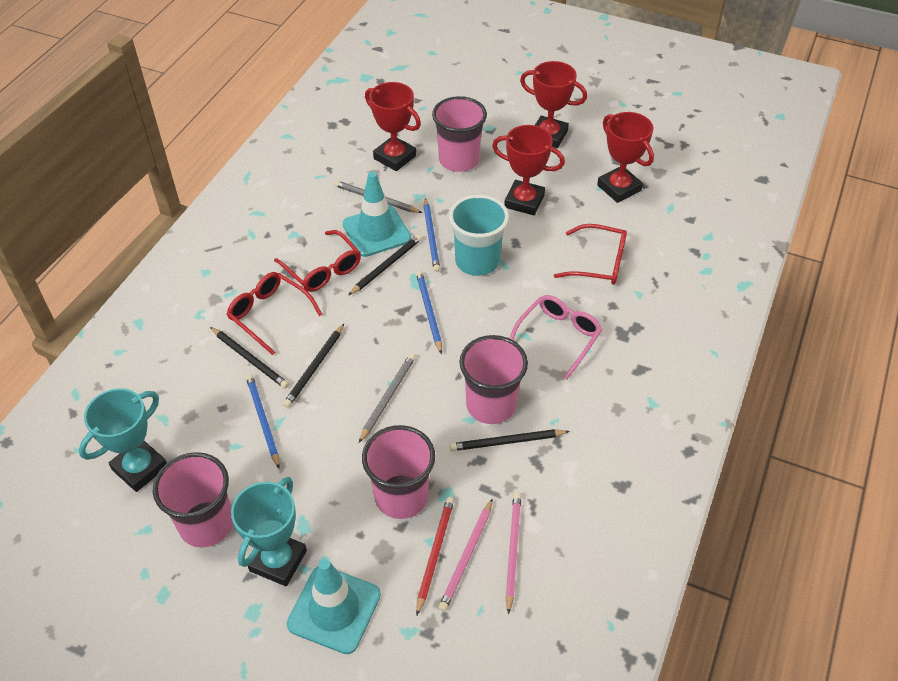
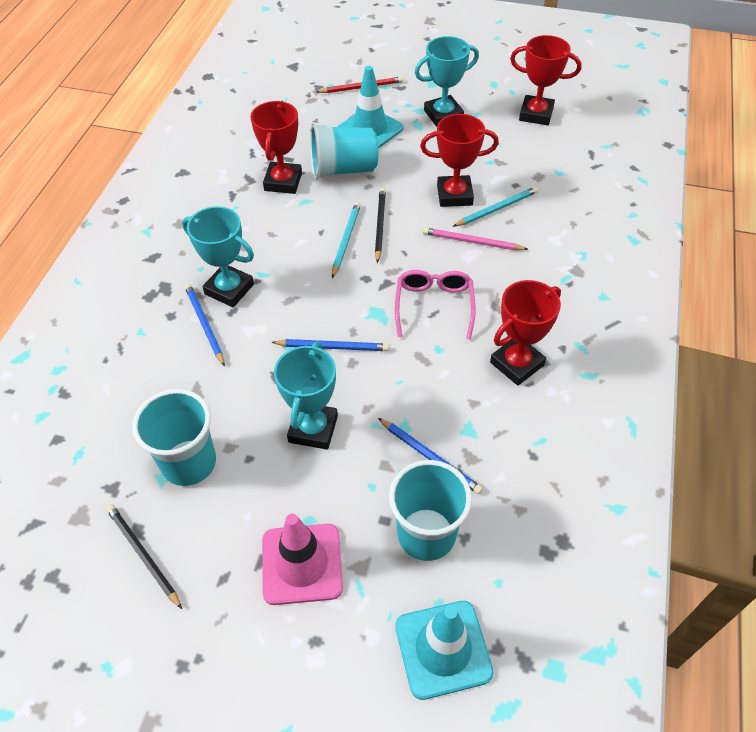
black pencil: 4 -> 2
grey pencil: 2 -> 0
pink cup: 4 -> 0
pink pencil: 2 -> 1
pink traffic cone: 0 -> 1
red glasses: 3 -> 0
turquoise cup: 1 -> 3
turquoise pencil: 0 -> 2
turquoise trophy: 2 -> 3

